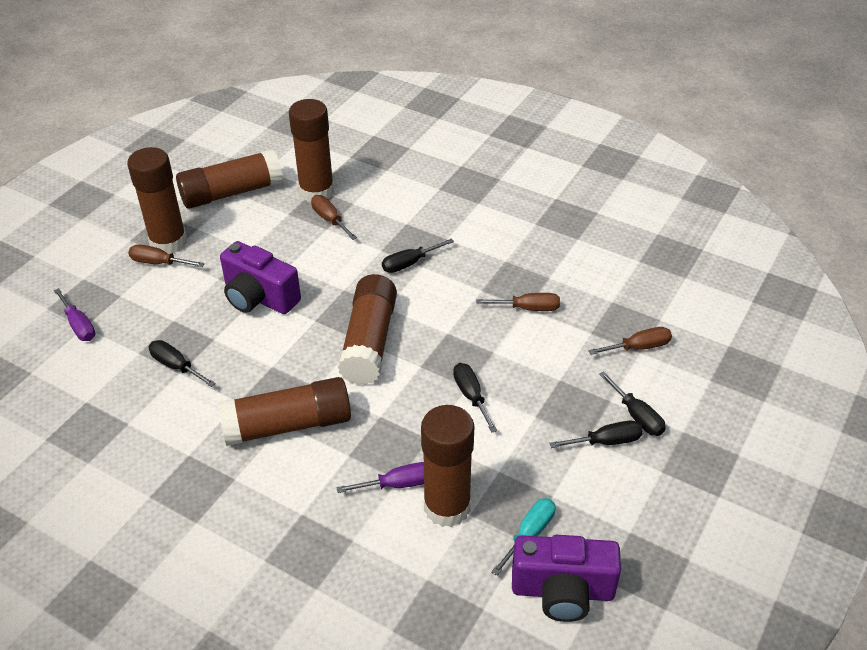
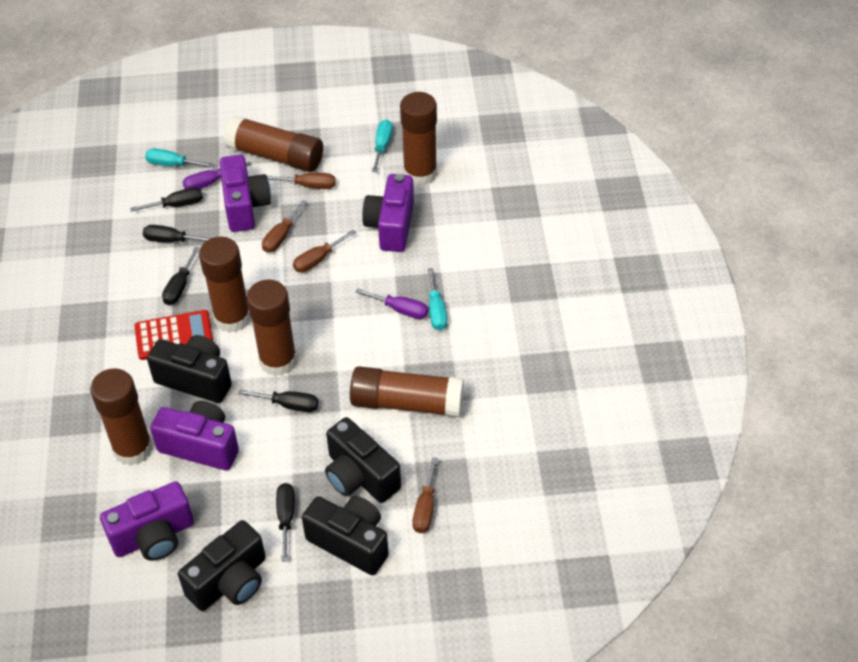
black camera: 0 -> 4
purple camera: 2 -> 4
red calculator: 0 -> 1
turquoise screwdriver: 1 -> 3

